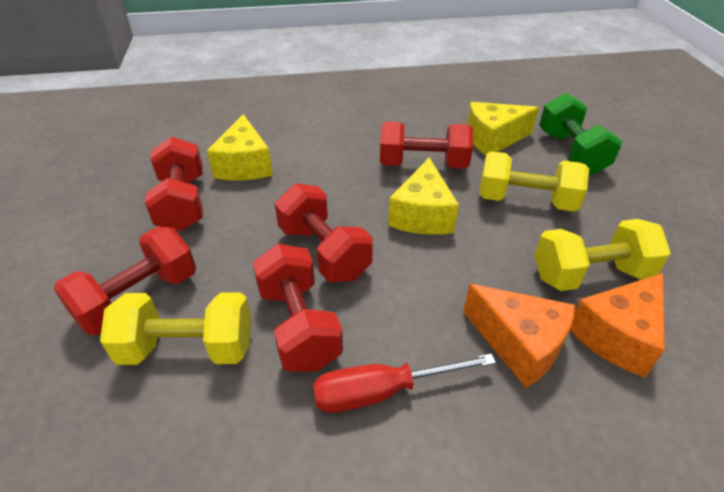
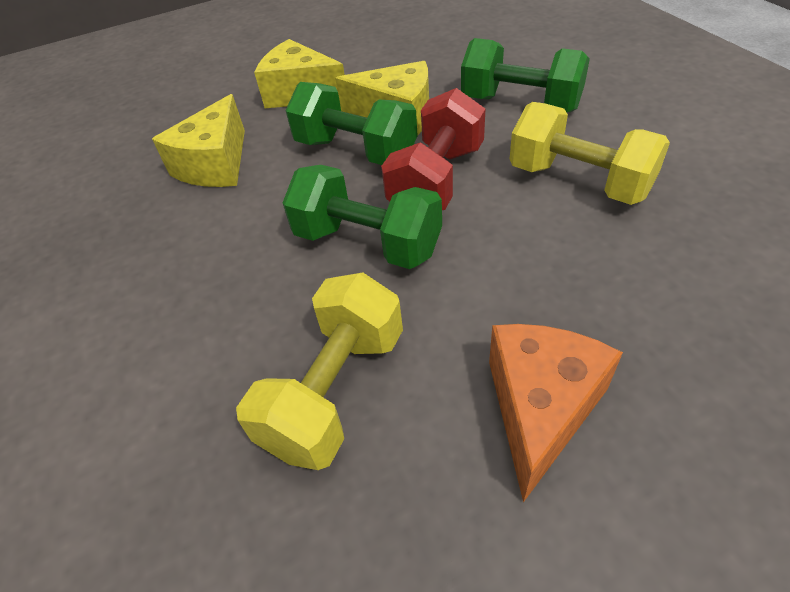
green dumbbell: 1 -> 3
orange cheese: 2 -> 1
red dumbbell: 5 -> 1
red screwdriver: 1 -> 0
yellow dumbbell: 3 -> 2

